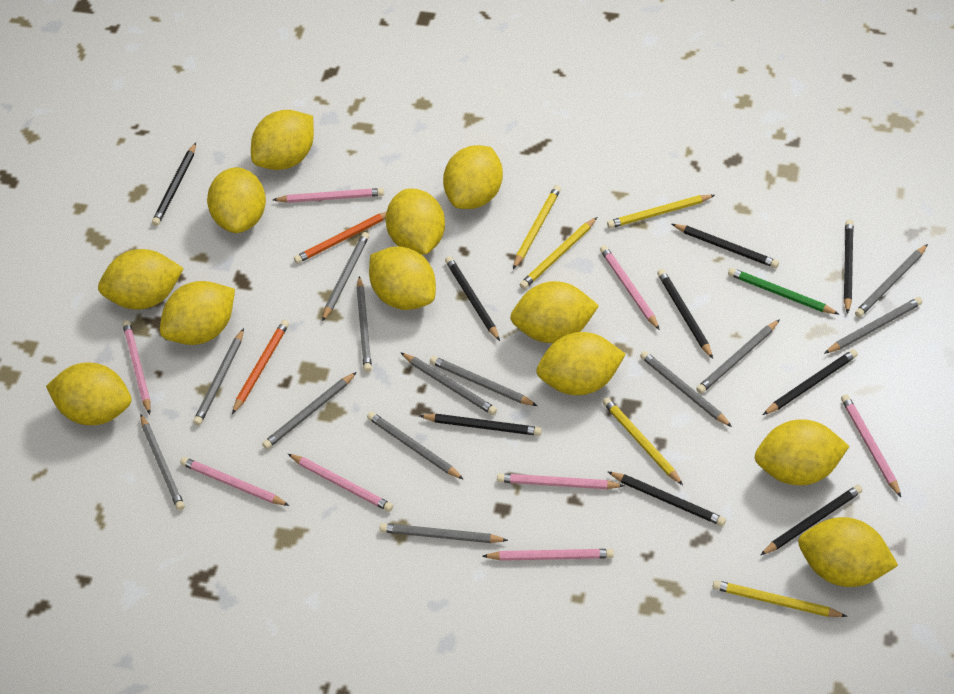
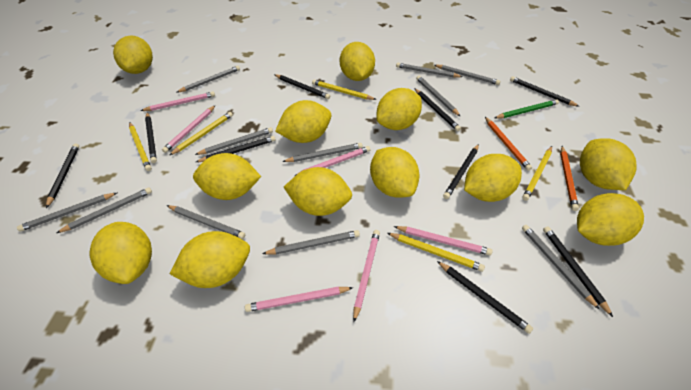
grey pencil: 13 -> 11
pink pencil: 8 -> 6

